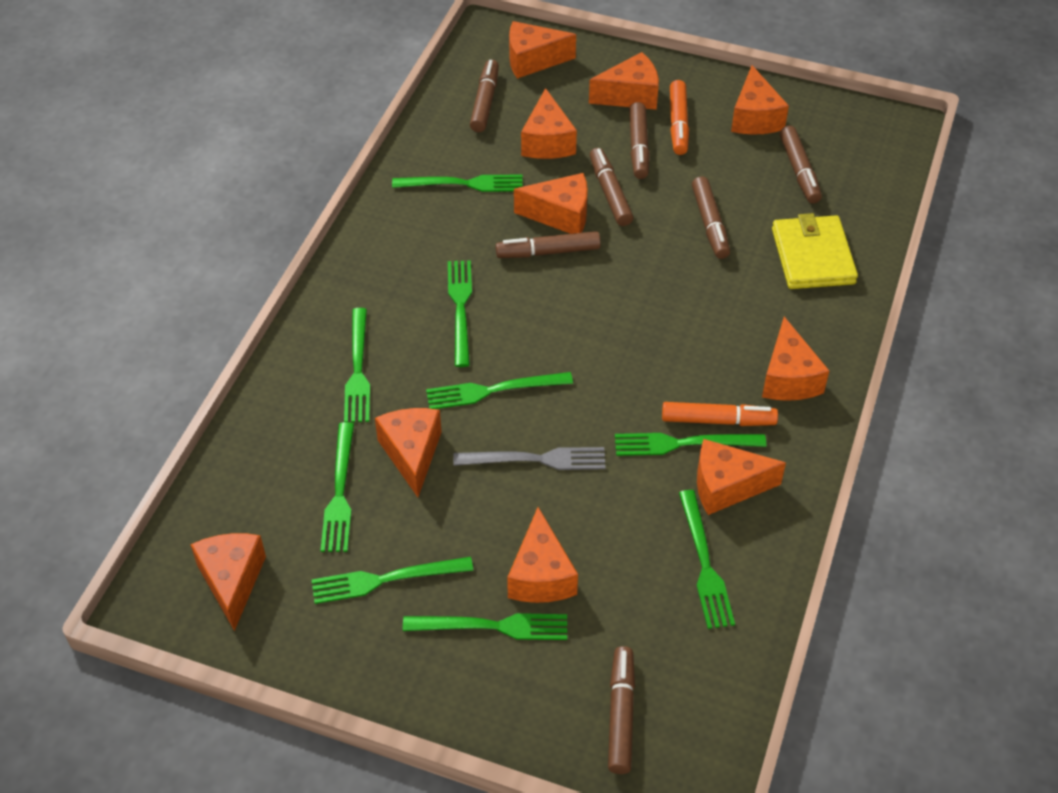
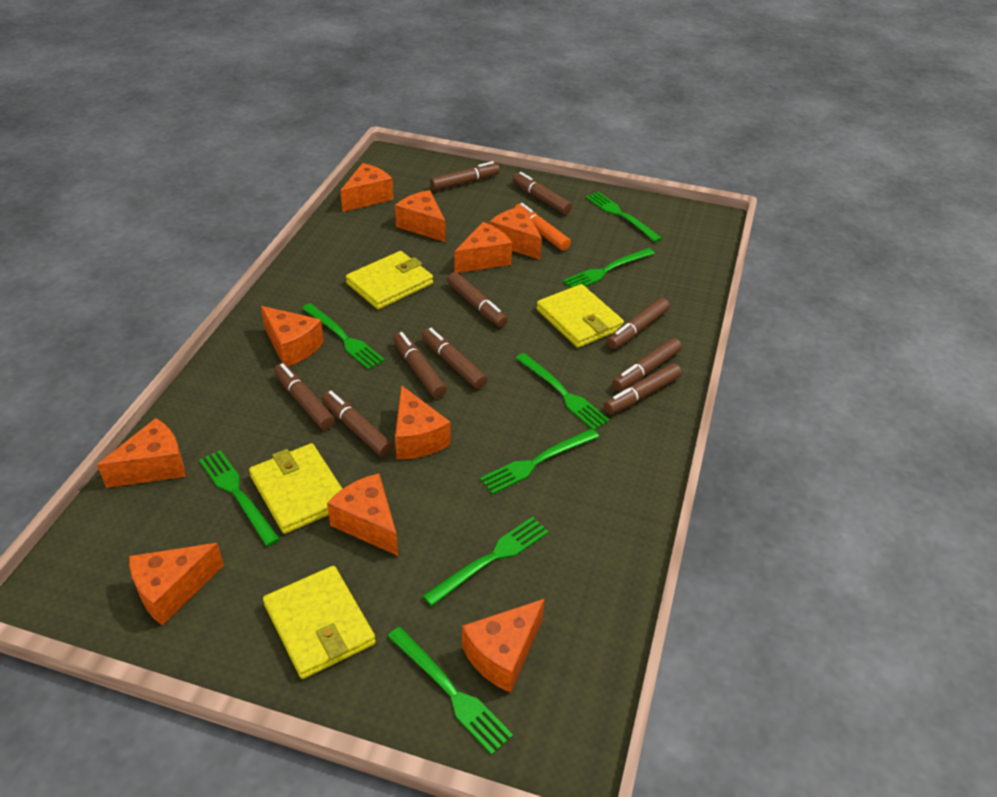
brown marker: 7 -> 10
green fork: 9 -> 8
grey fork: 1 -> 0
orange marker: 2 -> 1
yellow wallet: 1 -> 4

